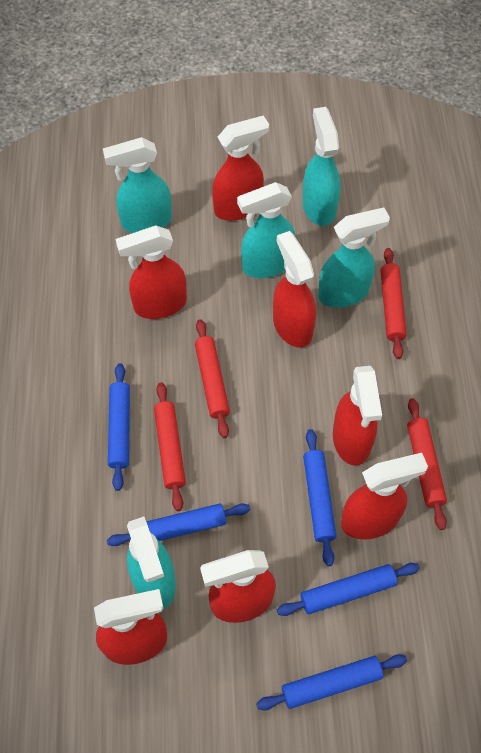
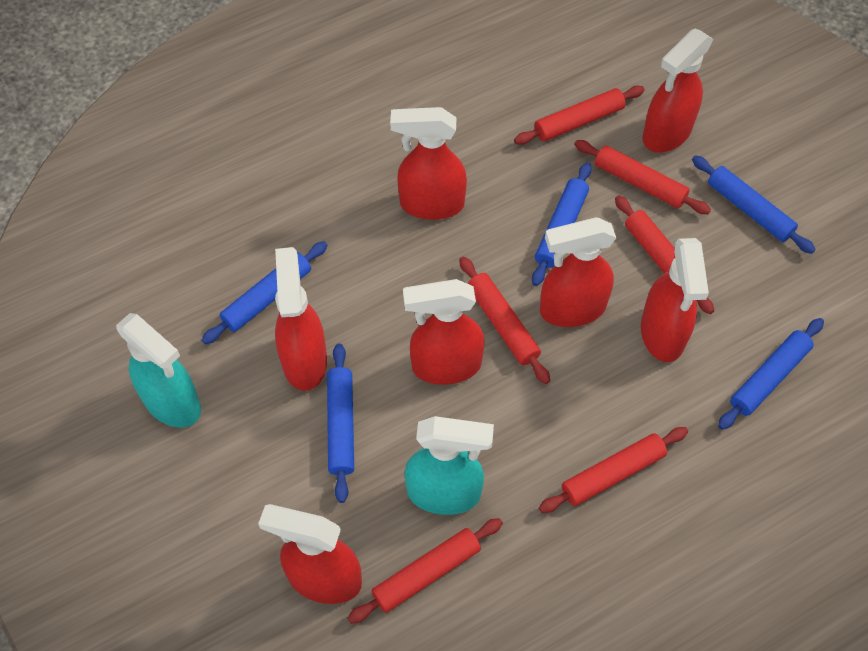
red rolling pin: 4 -> 6
turquoise spray bottle: 5 -> 2

